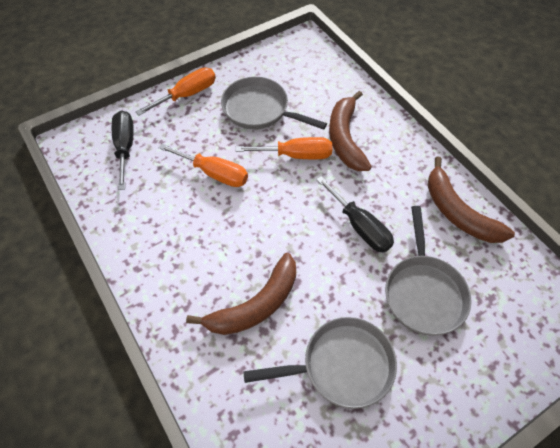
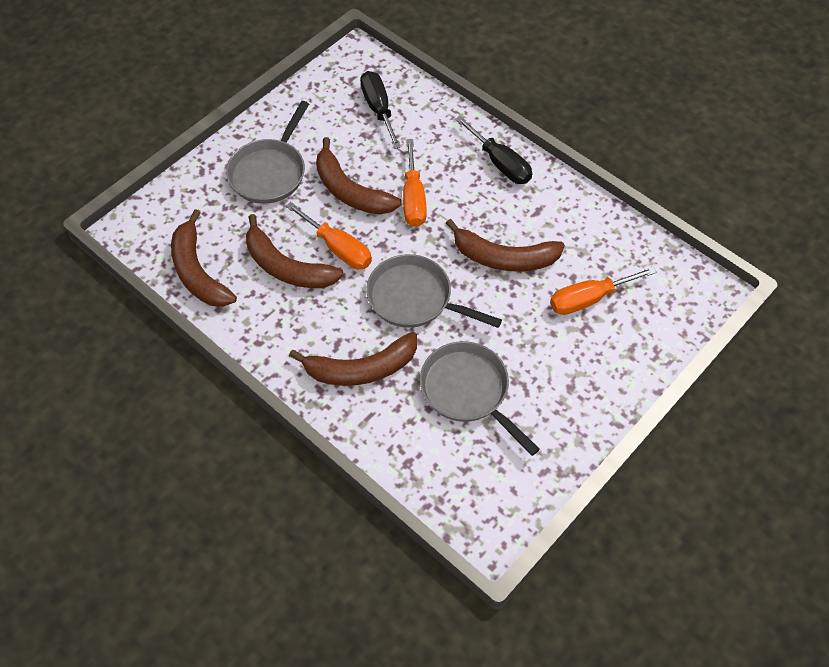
brown banana: 3 -> 5

